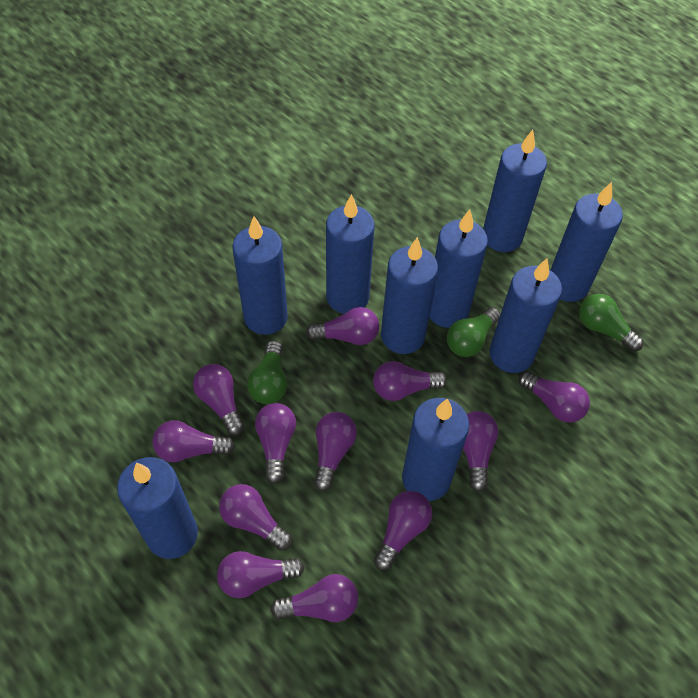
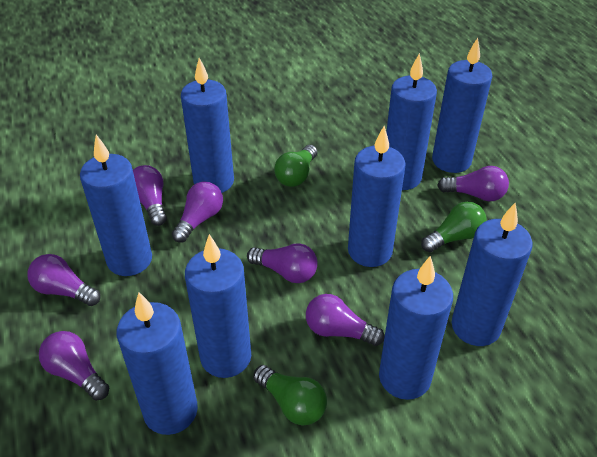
purple light bulb: 12 -> 7

